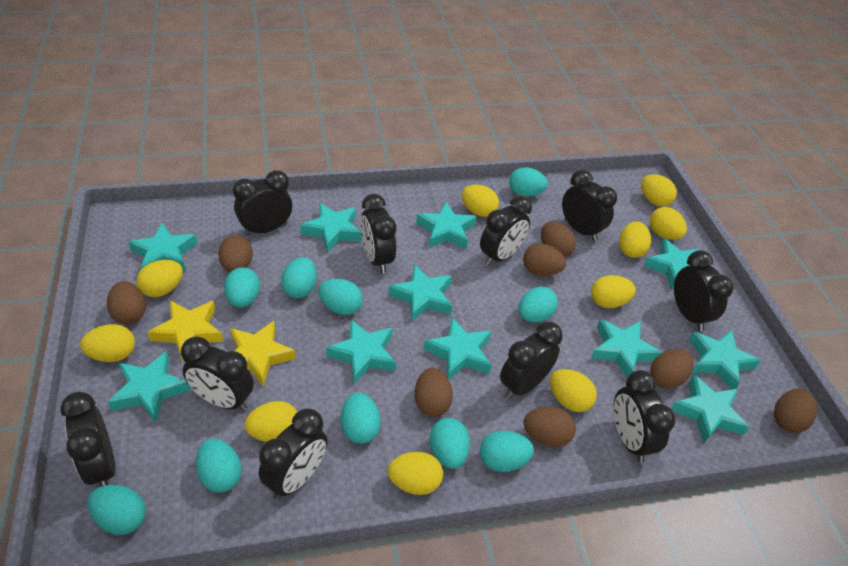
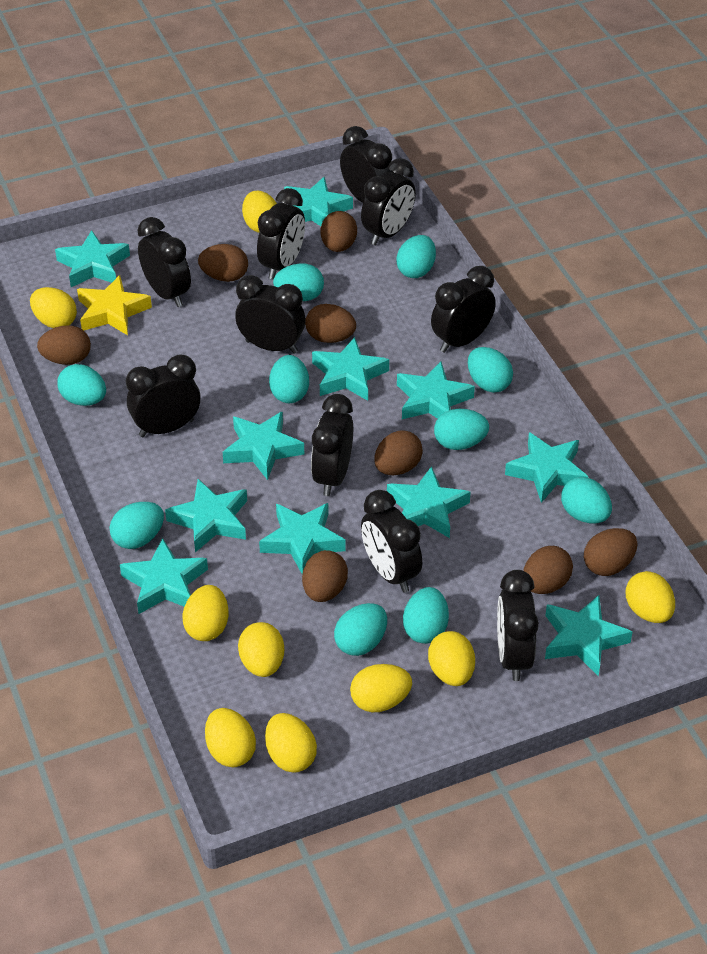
yellow egg: 10 -> 9
yellow star: 2 -> 1

